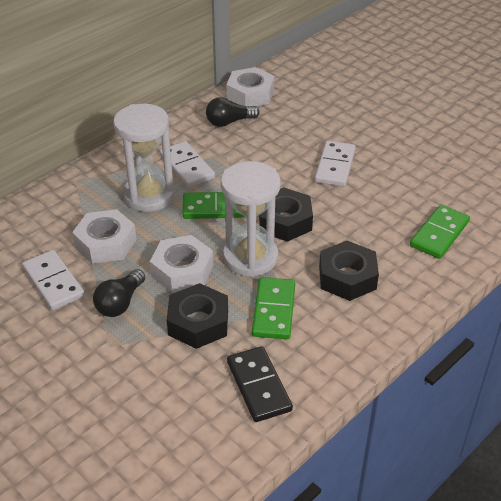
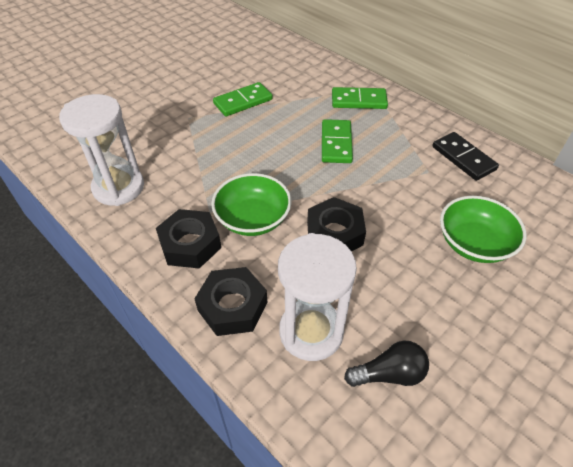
black light bulb: 2 -> 1
green bowl: 0 -> 2
white domino: 3 -> 0
white nut: 3 -> 0

